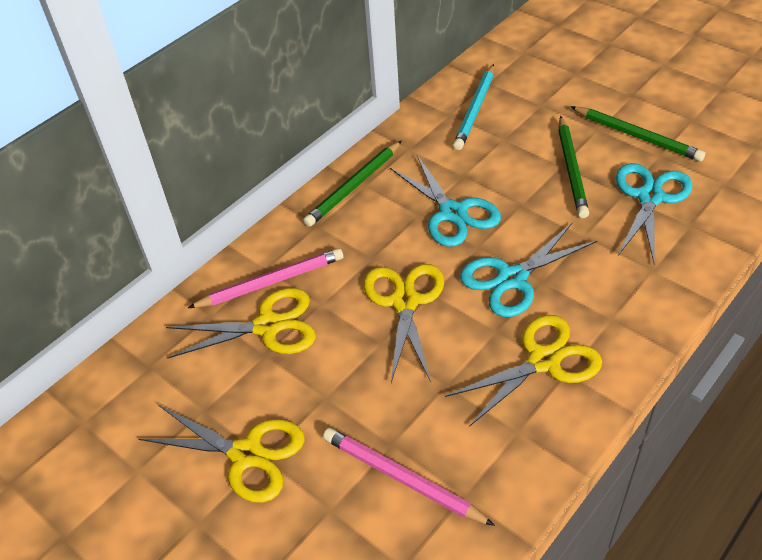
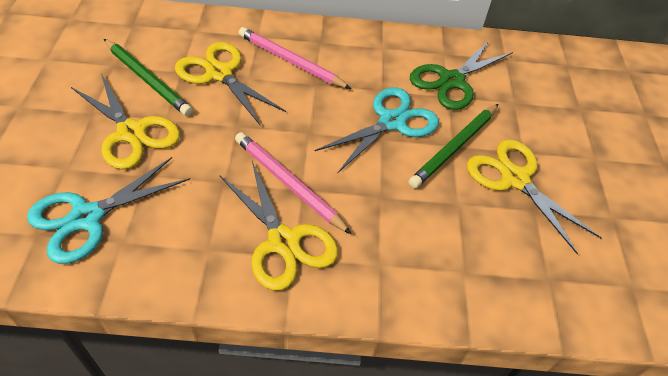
green pencil: 3 -> 2
green scissors: 0 -> 1
turquoise pencil: 1 -> 0
turquoise scissors: 3 -> 2

